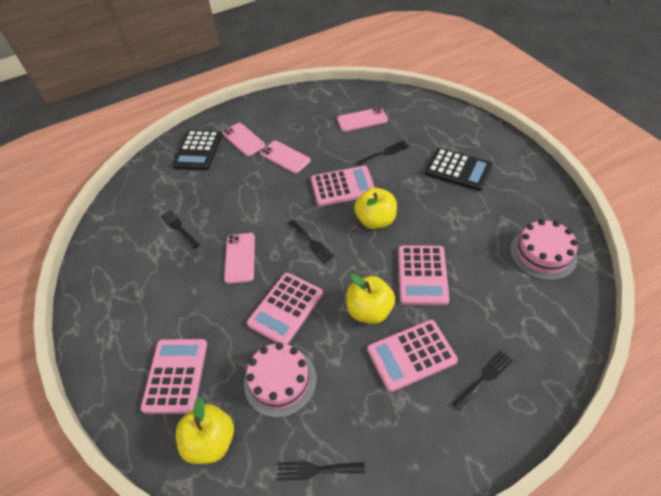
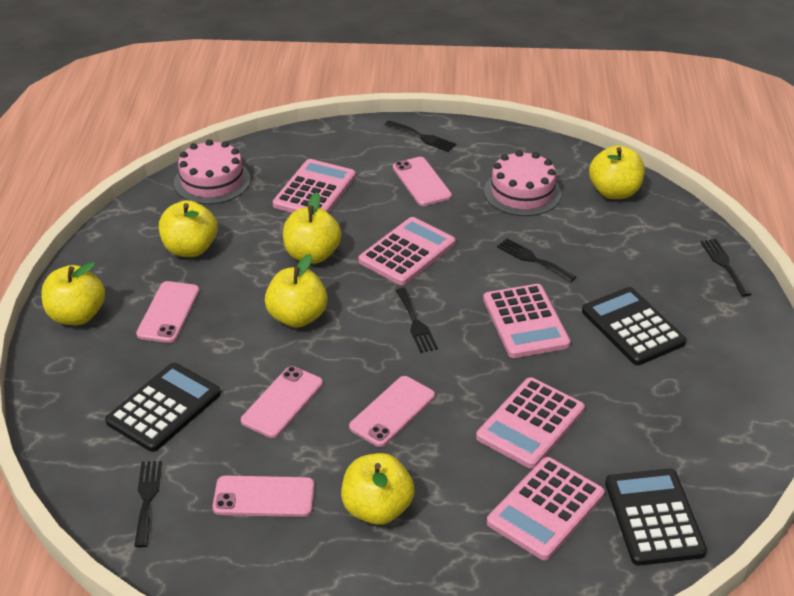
black calculator: 2 -> 3
pink phone: 4 -> 5
yellow apple: 3 -> 6

